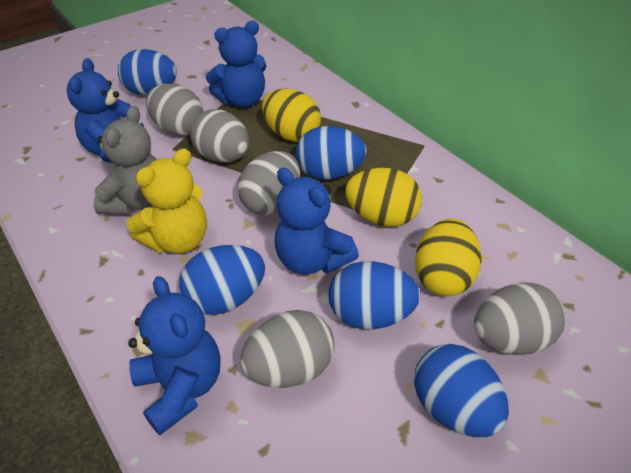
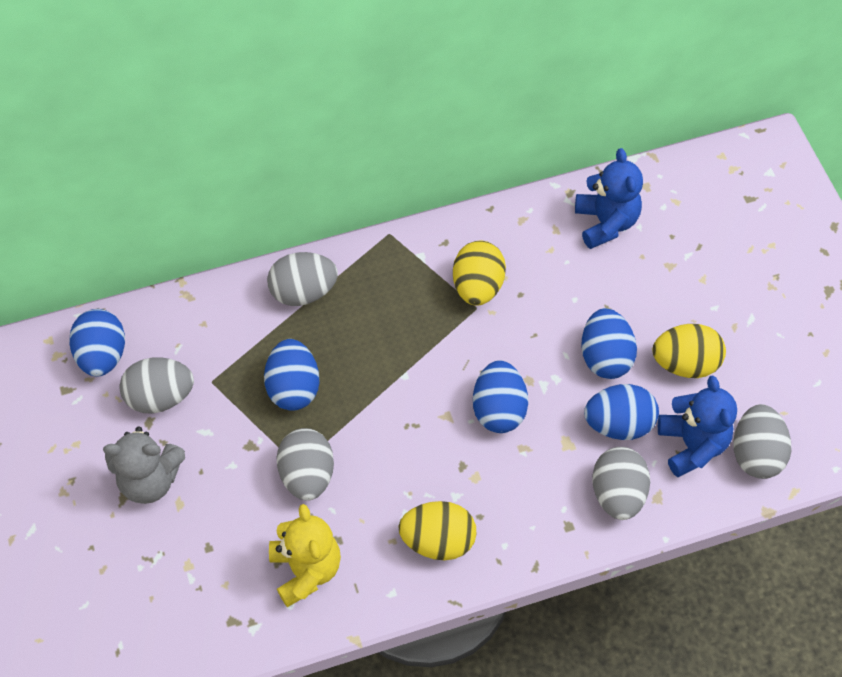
blue teddy bear: 4 -> 2

